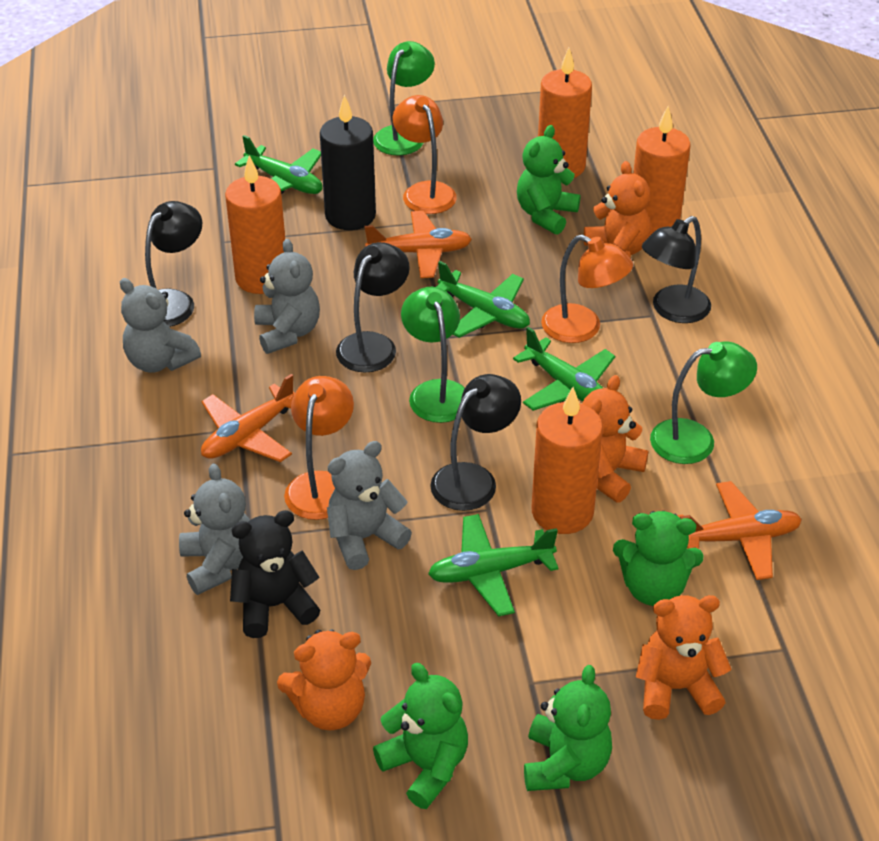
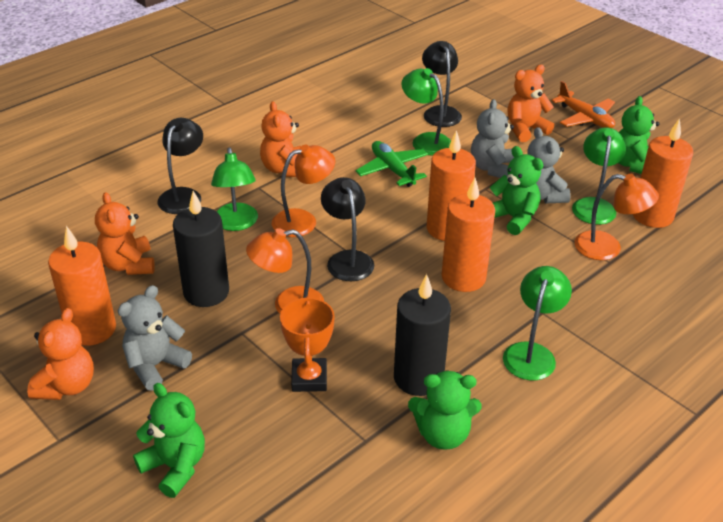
black candle: 1 -> 2
black lamp: 4 -> 3
black teddy bear: 1 -> 0
green lamp: 3 -> 4
green plane: 4 -> 1
grey teddy bear: 4 -> 3
orange plane: 3 -> 1
orange trophy: 0 -> 1

